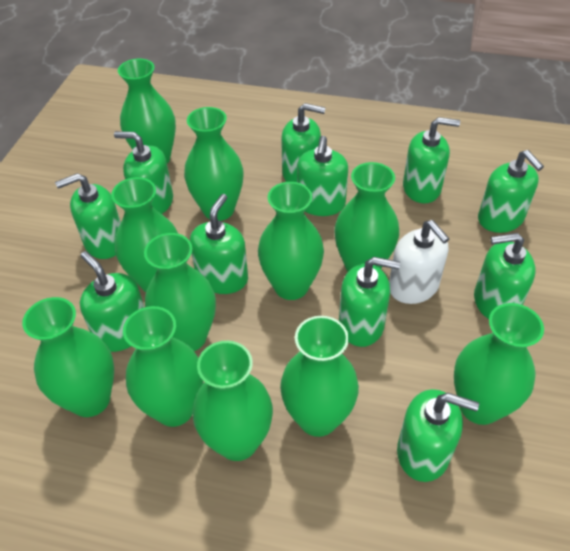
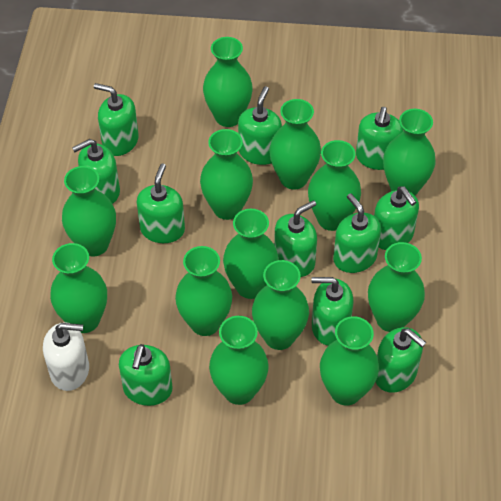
green vase: 11 -> 13

